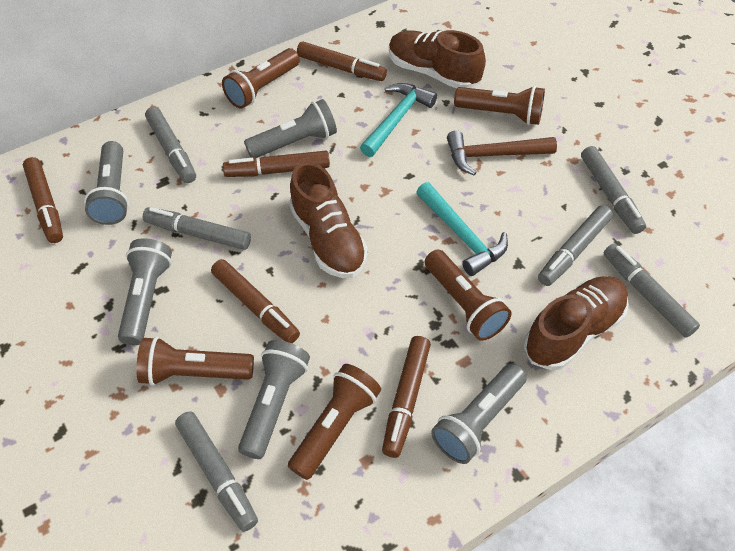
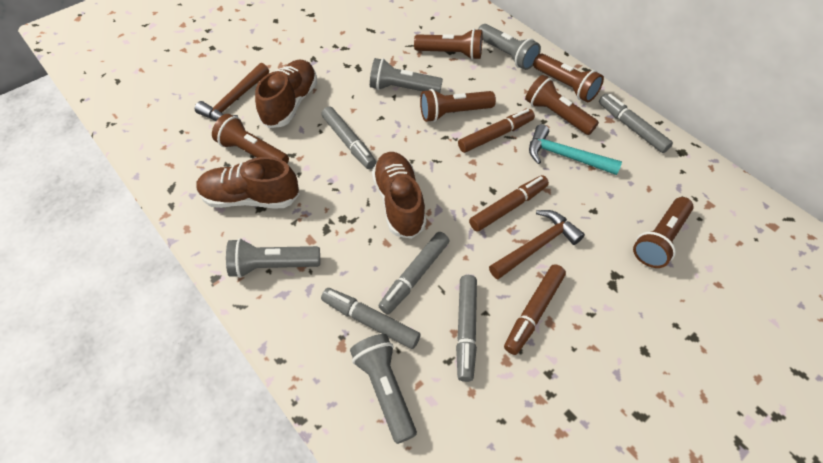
brown flashlight: 5 -> 6
brown hammer: 1 -> 2
brown marker: 5 -> 3
grey flashlight: 5 -> 4
grey marker: 6 -> 5
turquoise hammer: 2 -> 1

